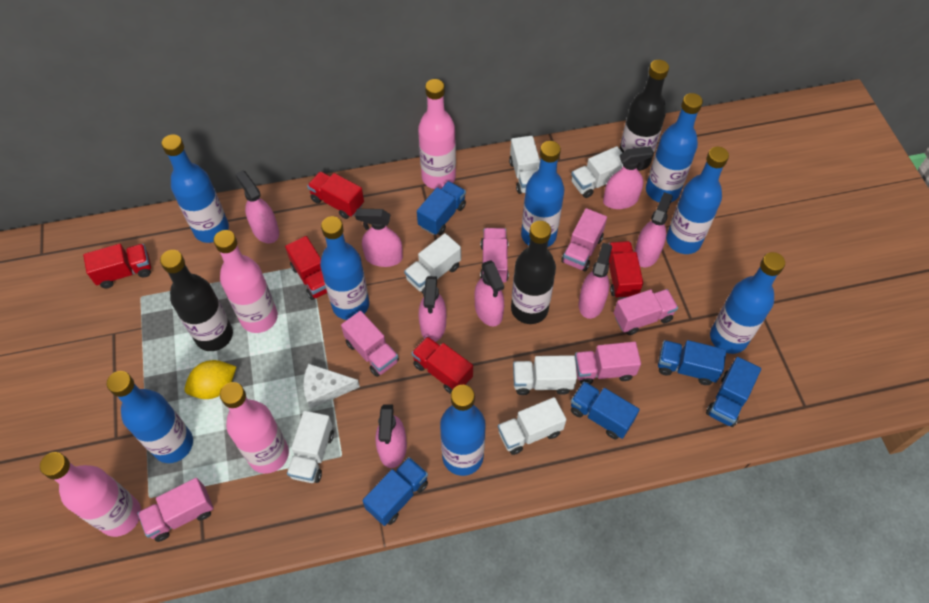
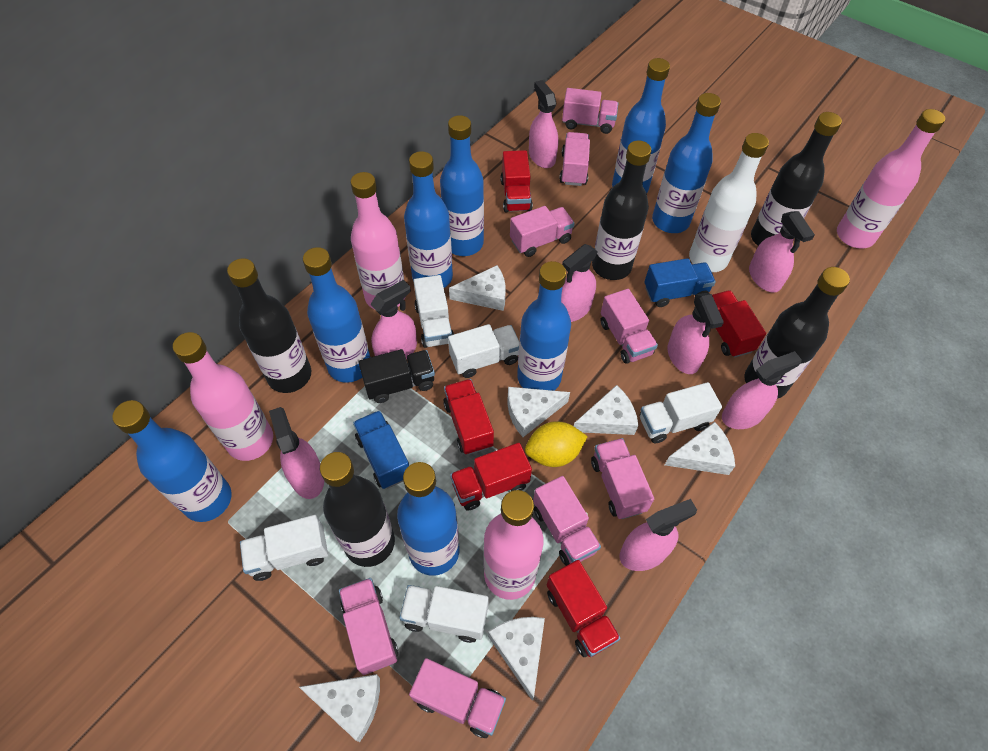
black bottle: 3 -> 5
black truck: 0 -> 1
blue truck: 5 -> 2
pink truck: 6 -> 8
white bottle: 0 -> 1
white cheese: 1 -> 6
white truck: 6 -> 5

